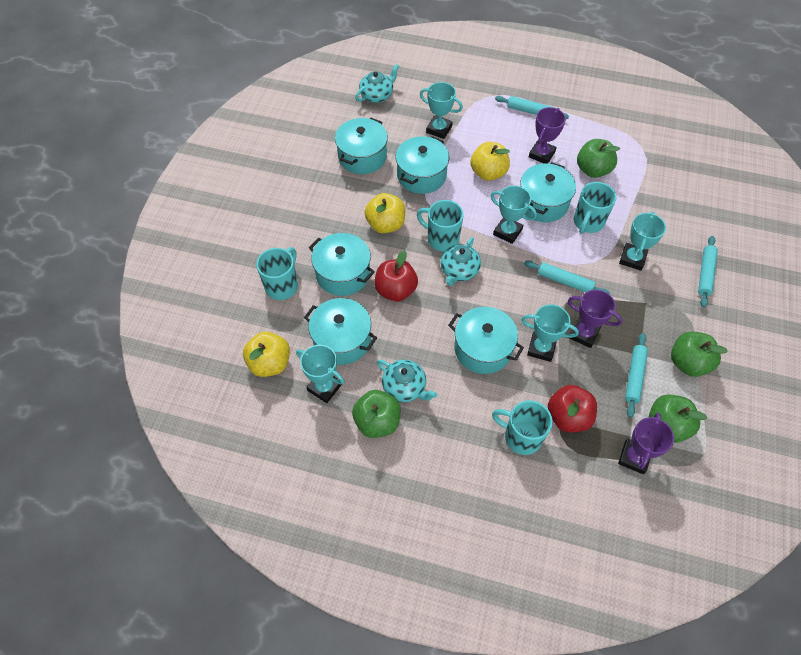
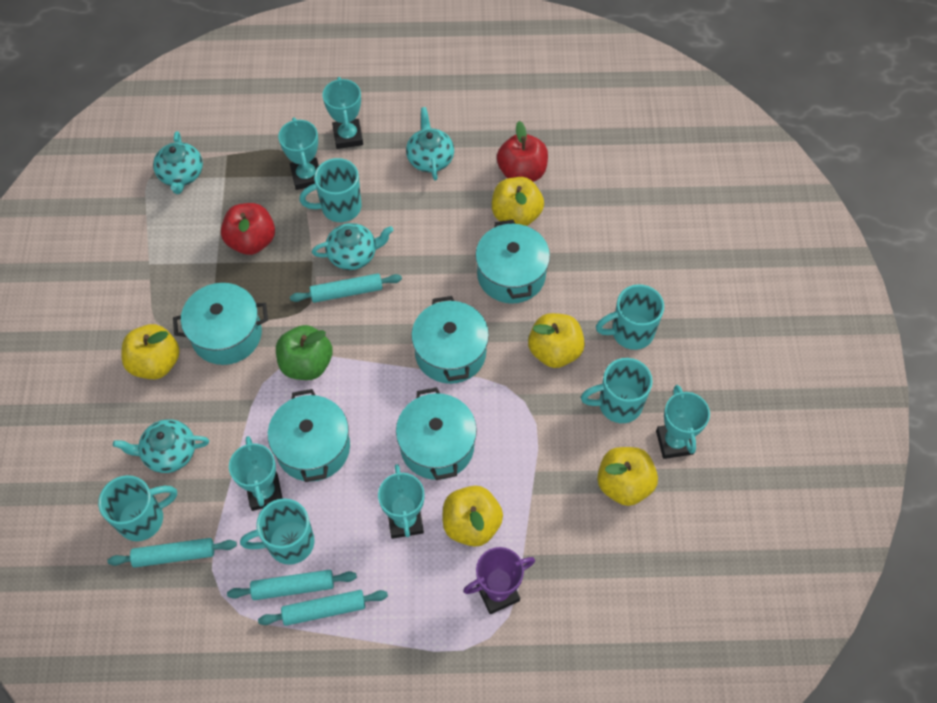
green apple: 4 -> 1
purple trophy: 3 -> 1
turquoise mug: 4 -> 5
turquoise pot: 6 -> 5
turquoise teapot: 3 -> 4
yellow apple: 3 -> 5

